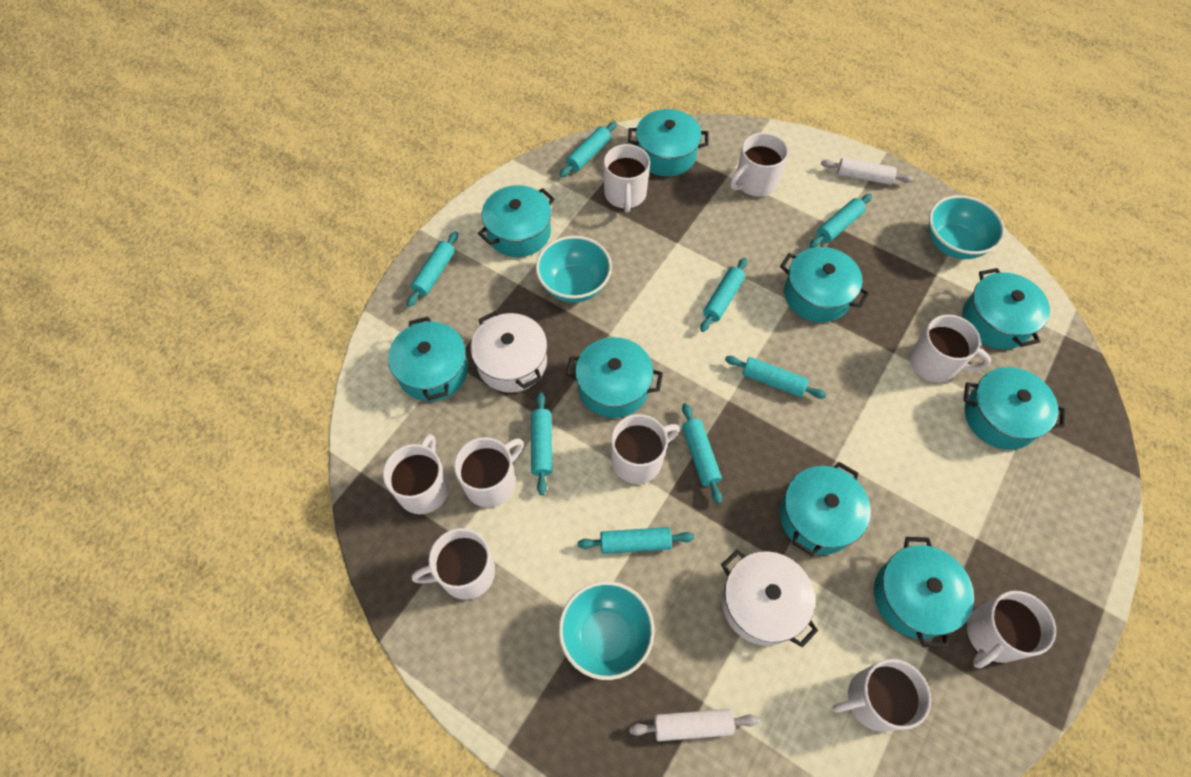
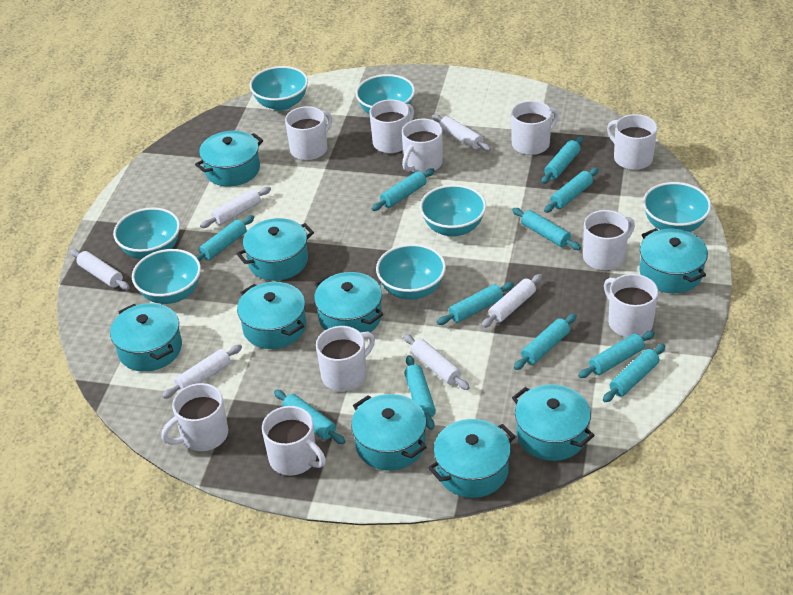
turquoise bowl: 3 -> 7
turquoise rolling pin: 8 -> 11
white mug: 9 -> 10
white pot: 2 -> 0
white rolling pin: 2 -> 6

